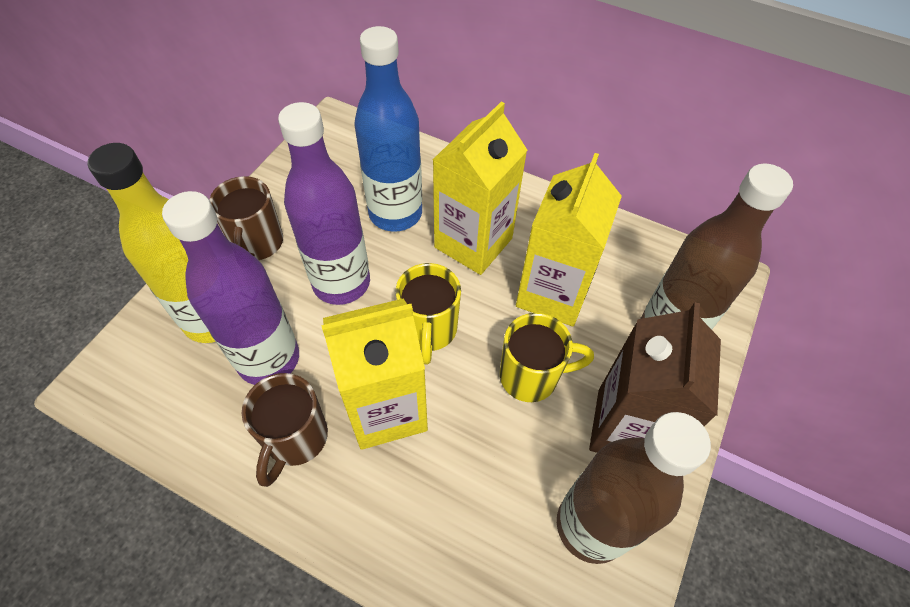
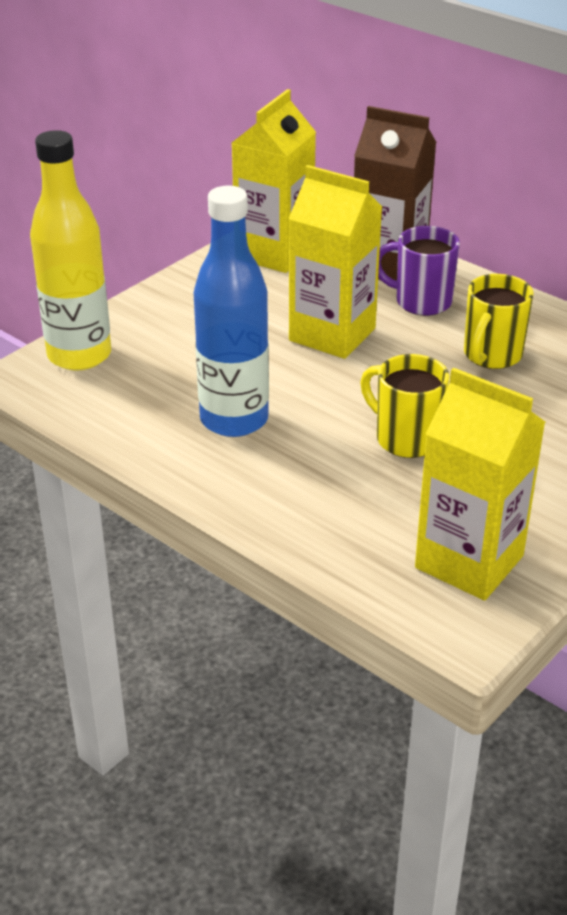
brown bottle: 2 -> 0
brown mug: 2 -> 0
purple bottle: 2 -> 0
purple mug: 0 -> 1

